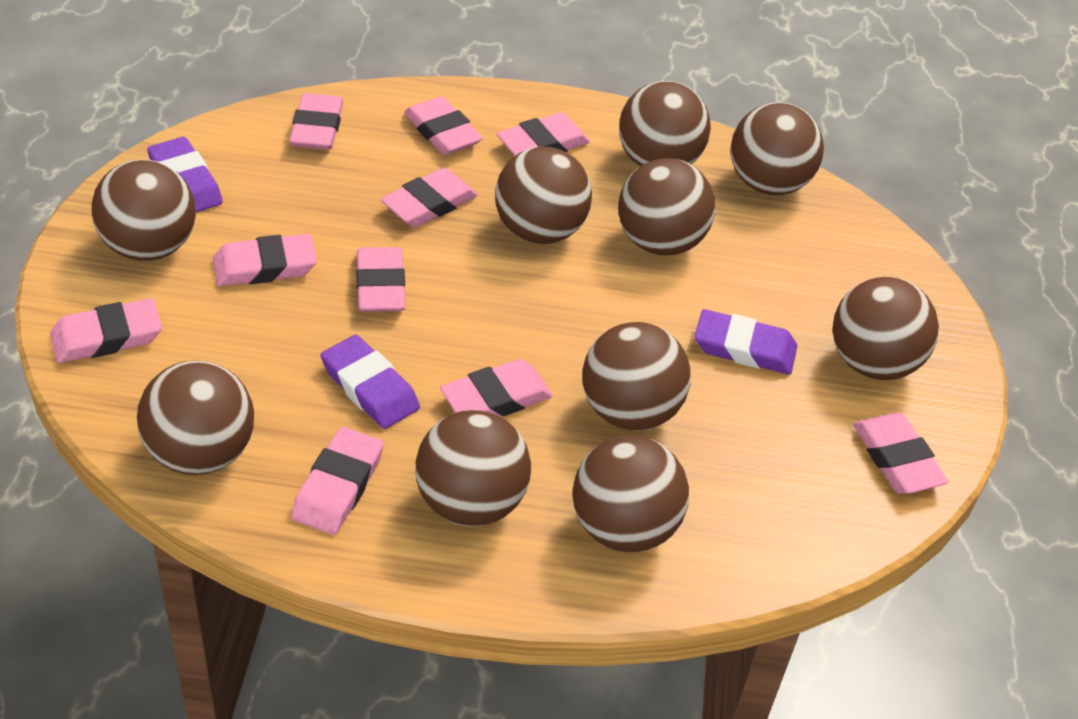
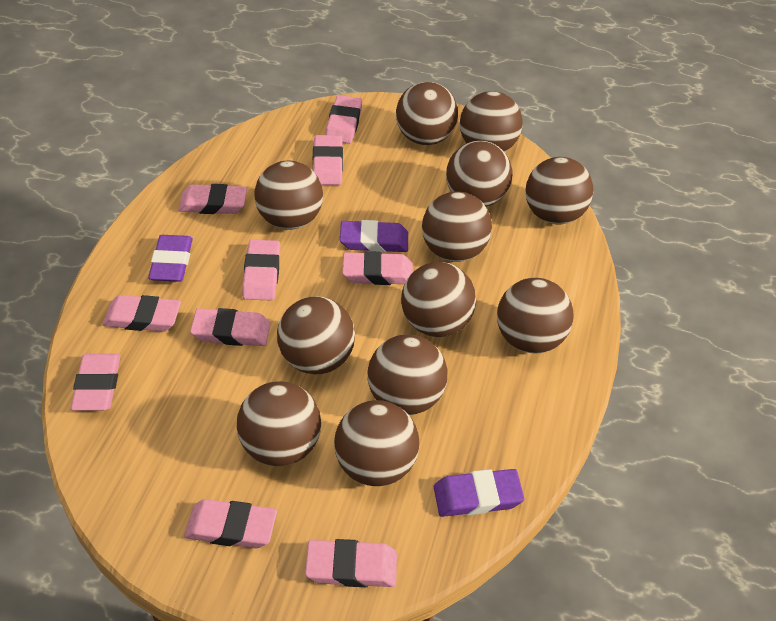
brown ball: 10 -> 12

